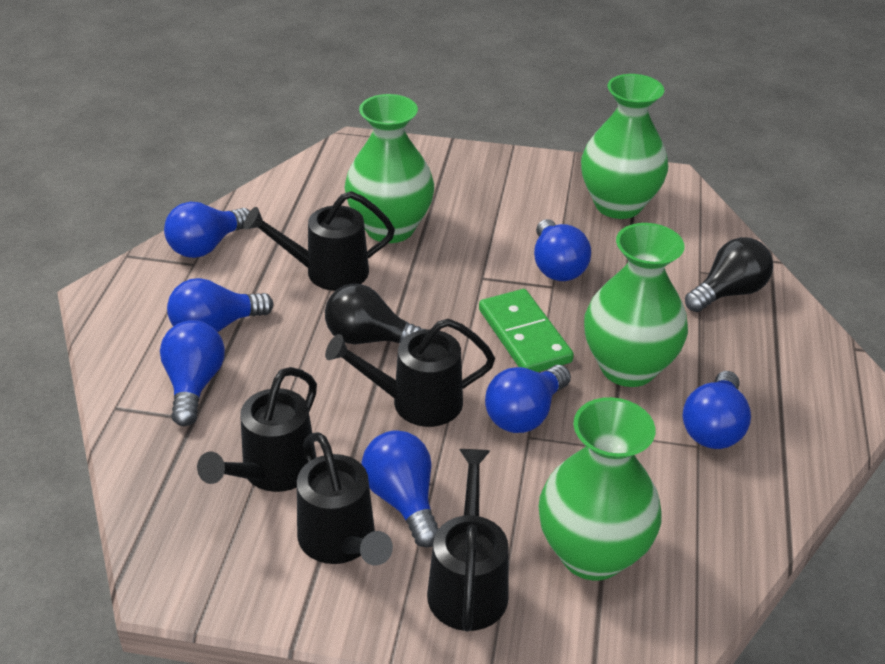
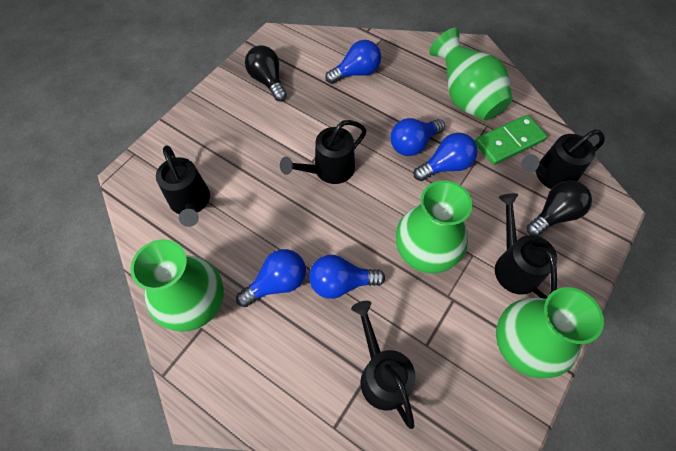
blue light bulb: 7 -> 5

